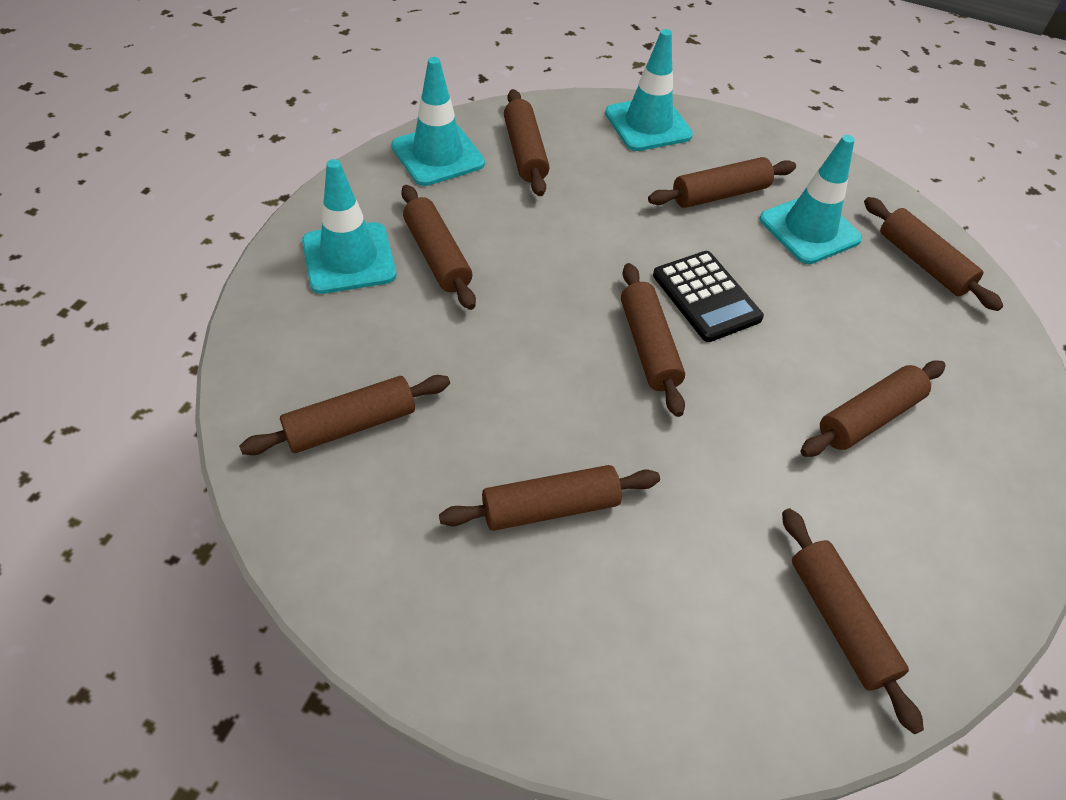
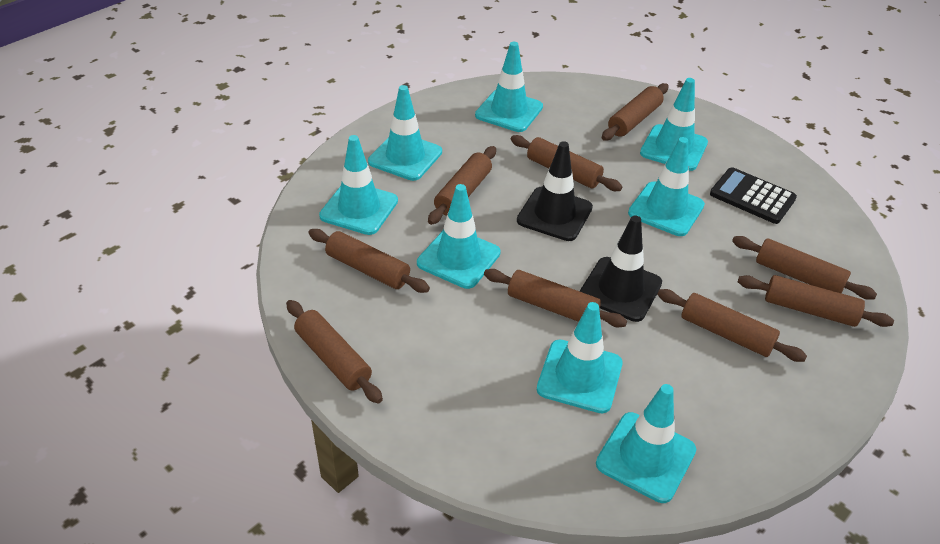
black traffic cone: 0 -> 2
turquoise traffic cone: 4 -> 8

